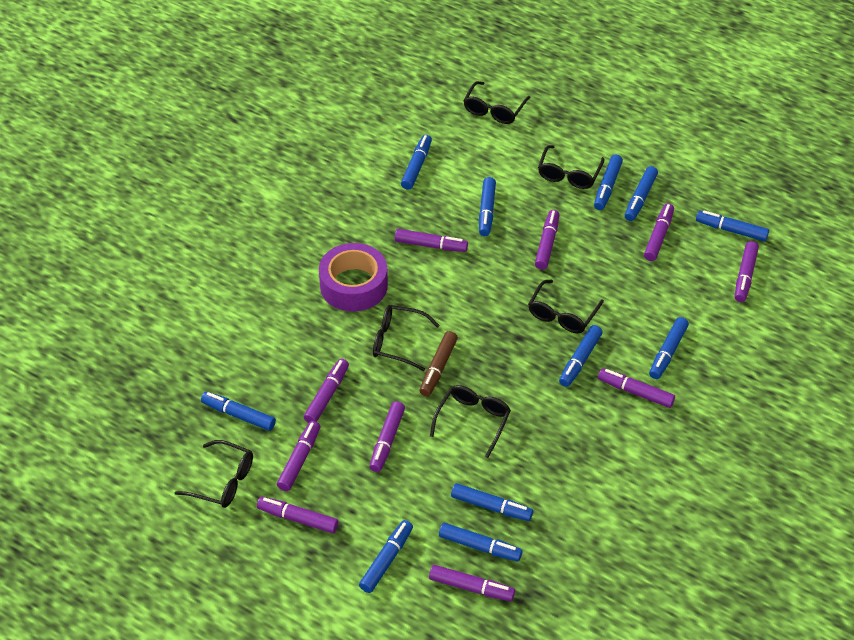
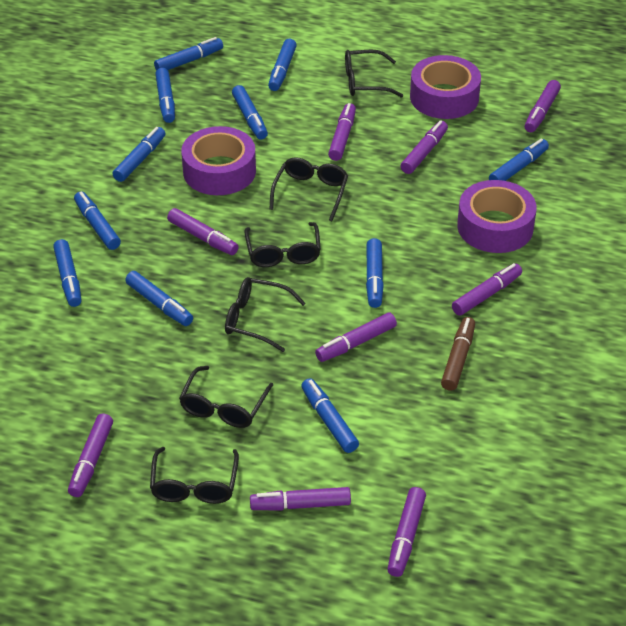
purple marker: 10 -> 9
purple tape: 1 -> 3

